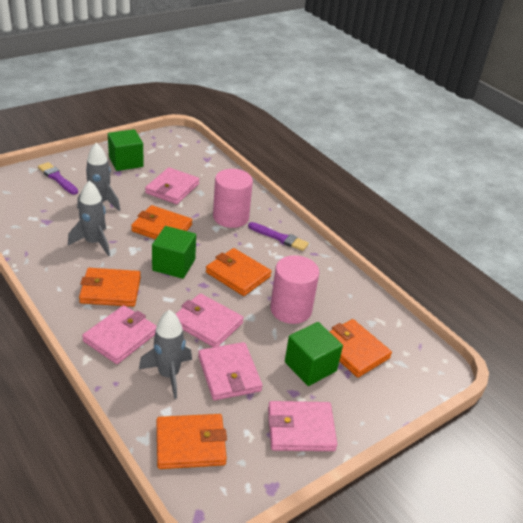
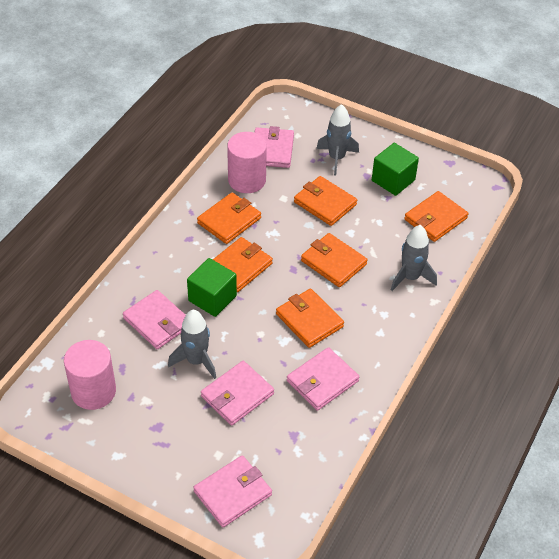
green cube: 3 -> 2
orange wallet: 5 -> 6
purple brush: 2 -> 0

